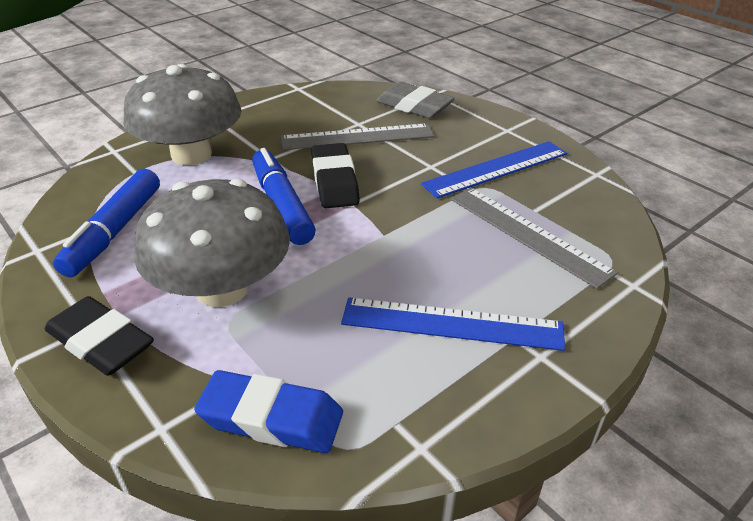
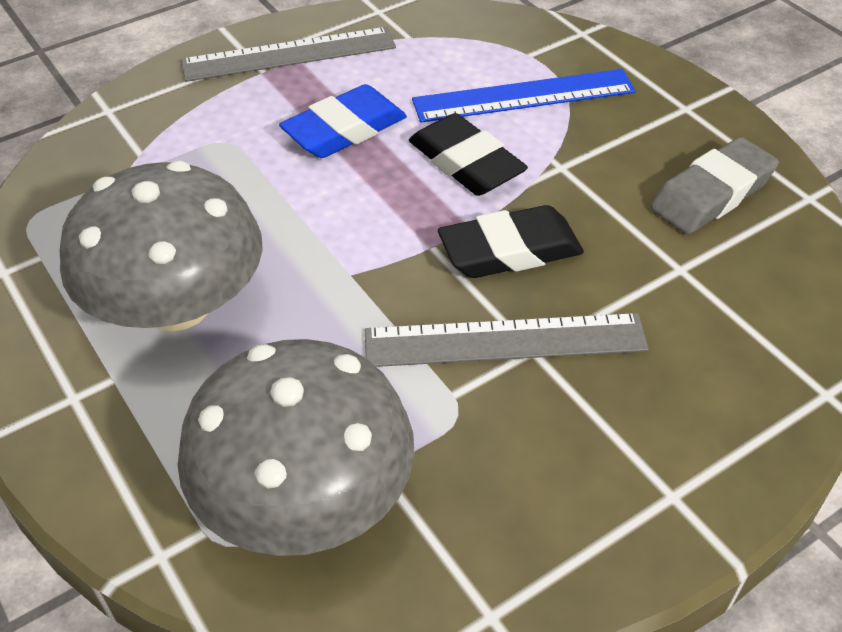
blue marker: 2 -> 0
blue ruler: 2 -> 1

